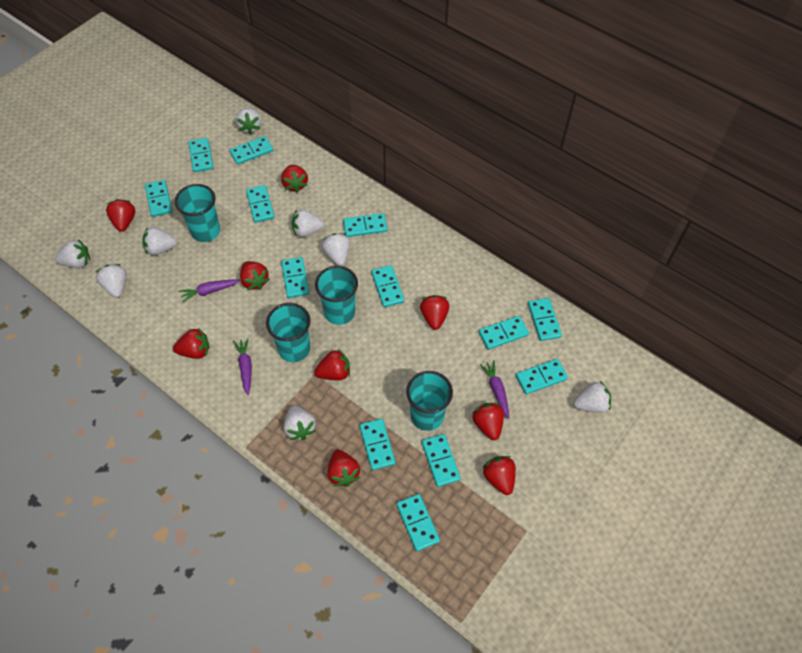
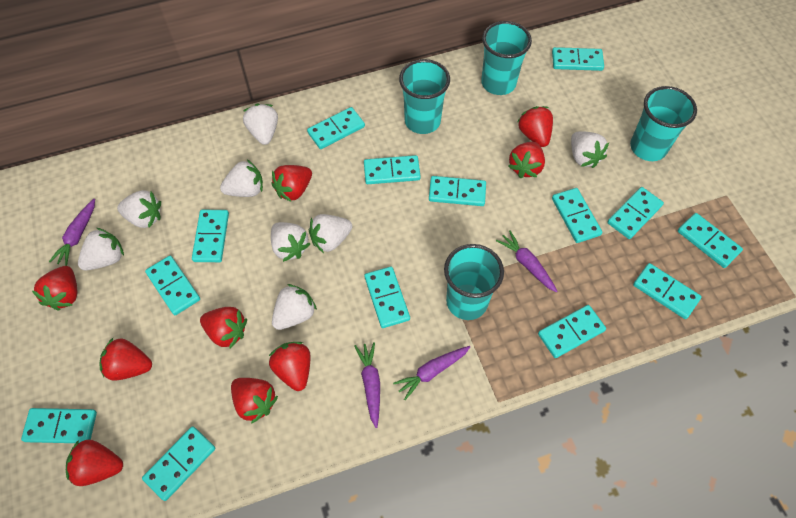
purple carrot: 3 -> 4
turquoise domino: 13 -> 14

